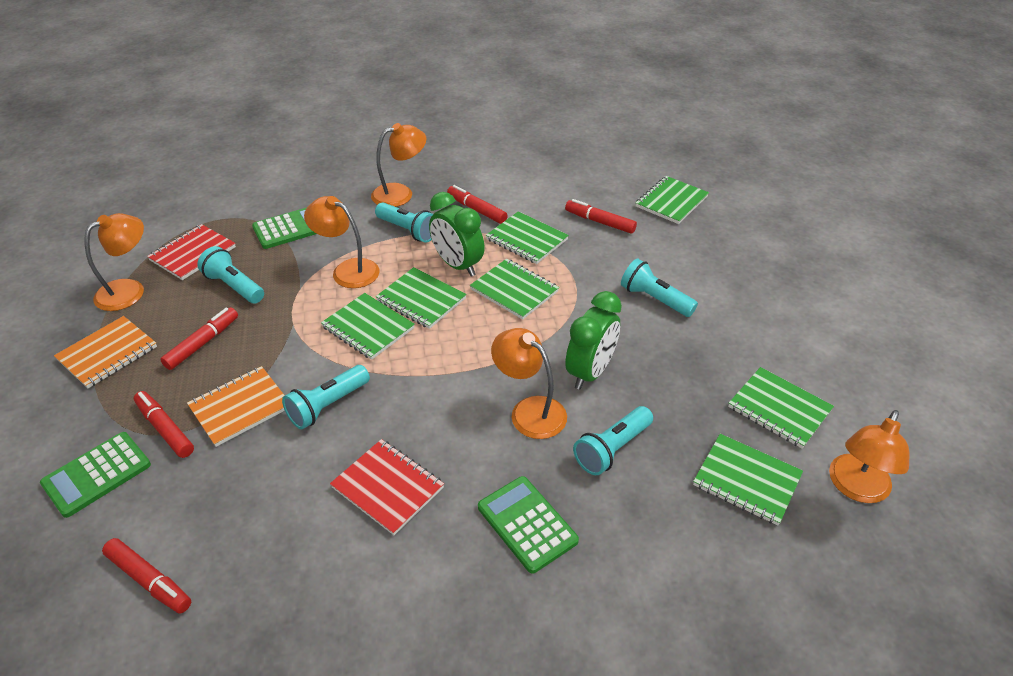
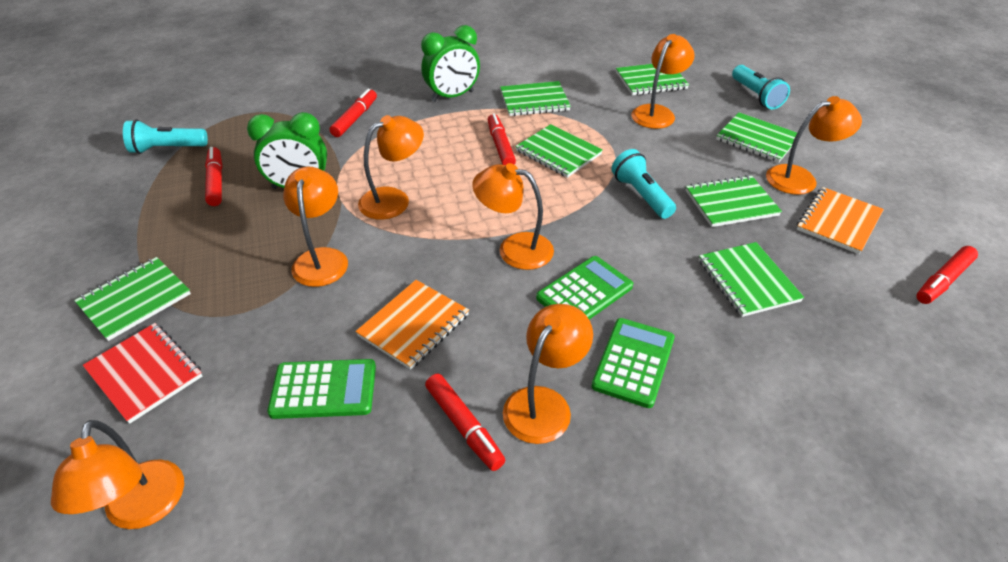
orange lamp: 5 -> 7
red notebook: 2 -> 1
turquoise flashlight: 5 -> 3

